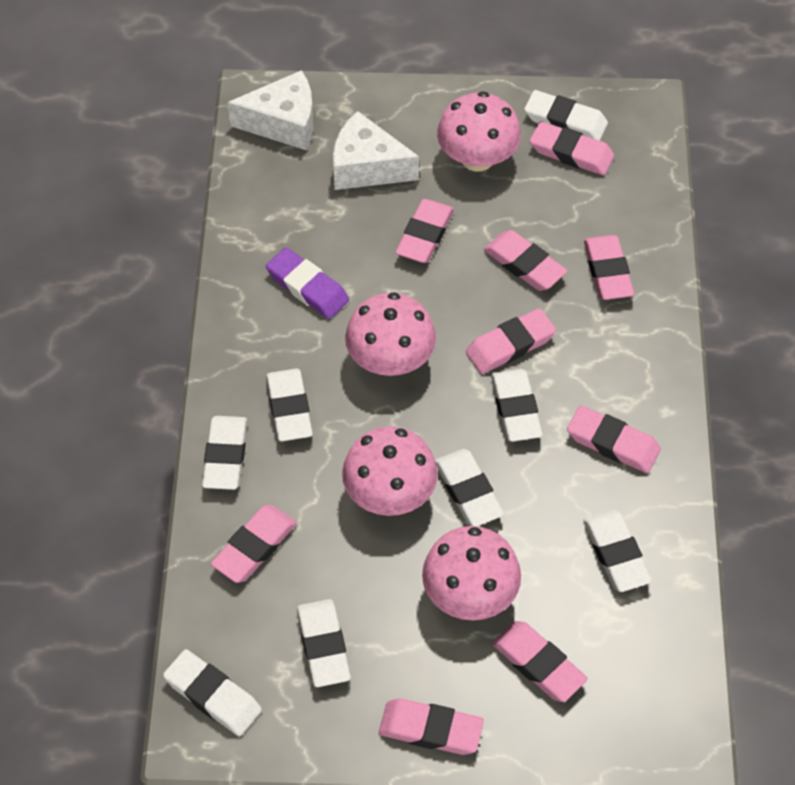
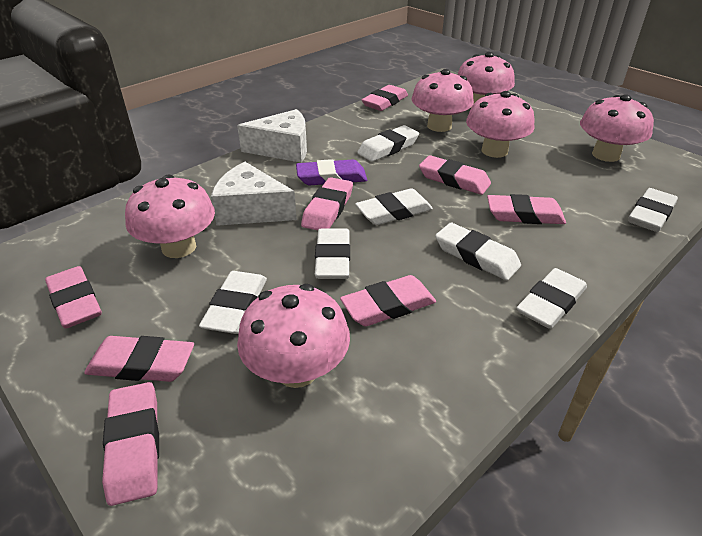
pink eraser: 9 -> 8
pink mushroom: 4 -> 6
white eraser: 8 -> 7

